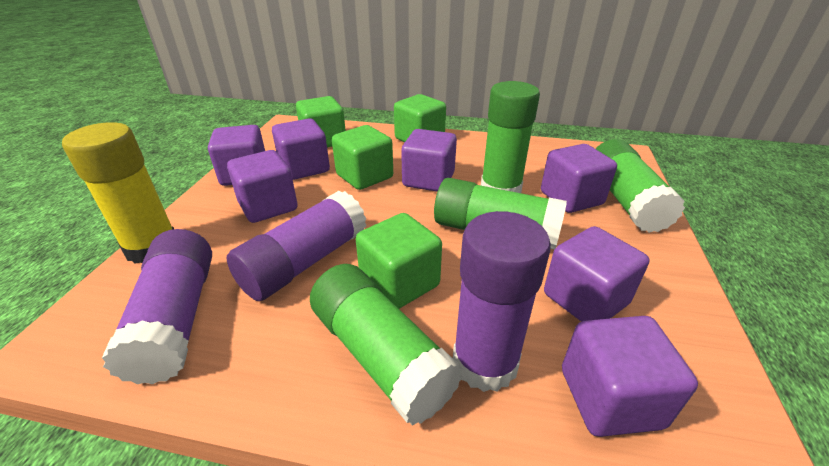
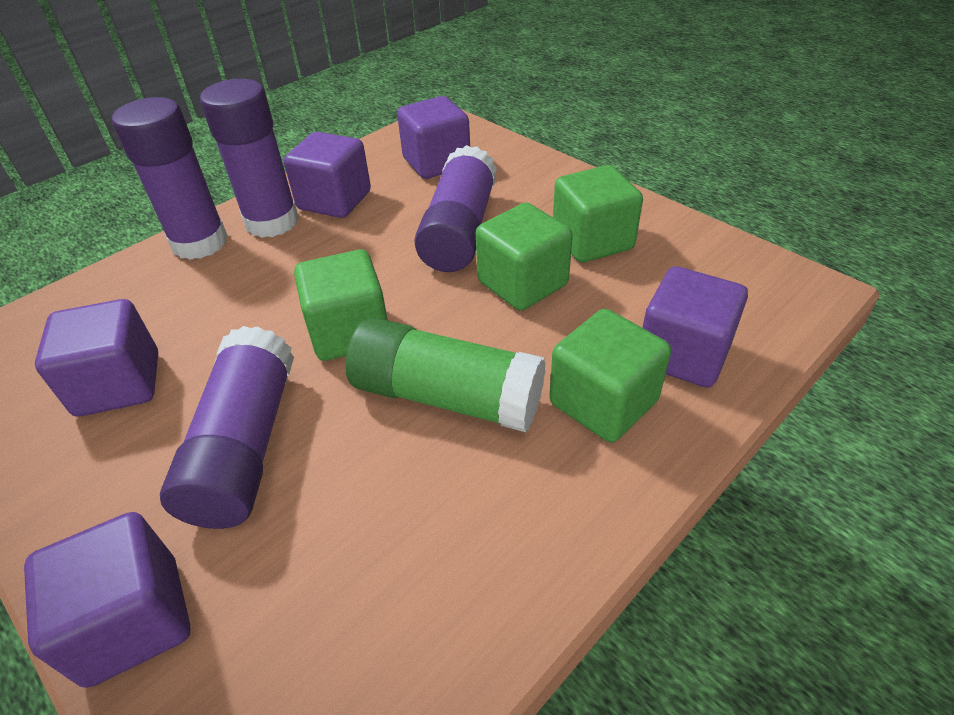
green glue stick: 4 -> 1
purple cube: 7 -> 5
purple glue stick: 3 -> 4
yellow glue stick: 1 -> 0

